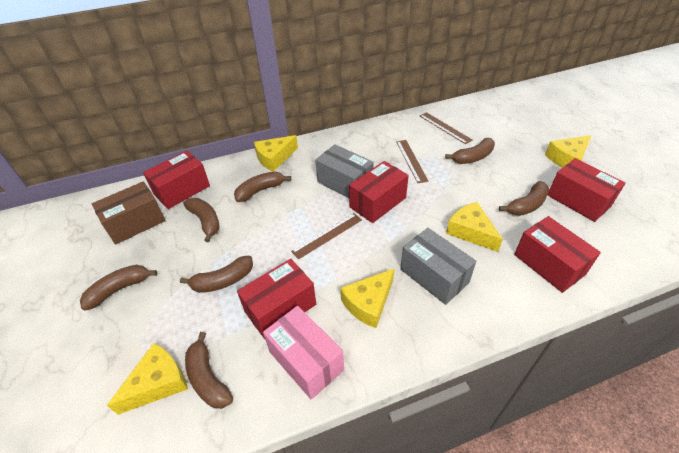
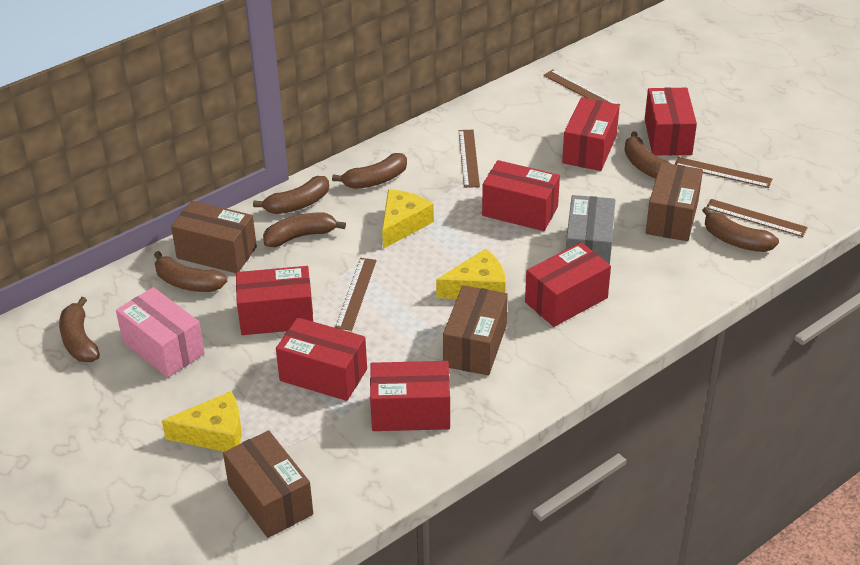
brown box: 1 -> 4
brown ruler: 3 -> 5
grey box: 2 -> 1
red box: 5 -> 7
yellow cheese: 5 -> 3

